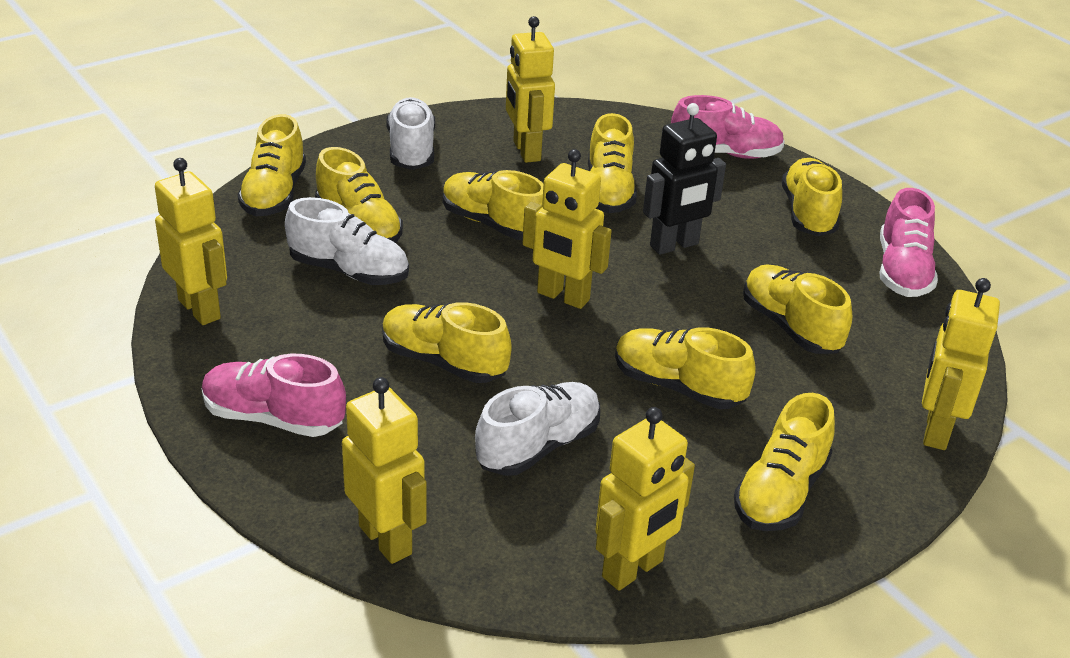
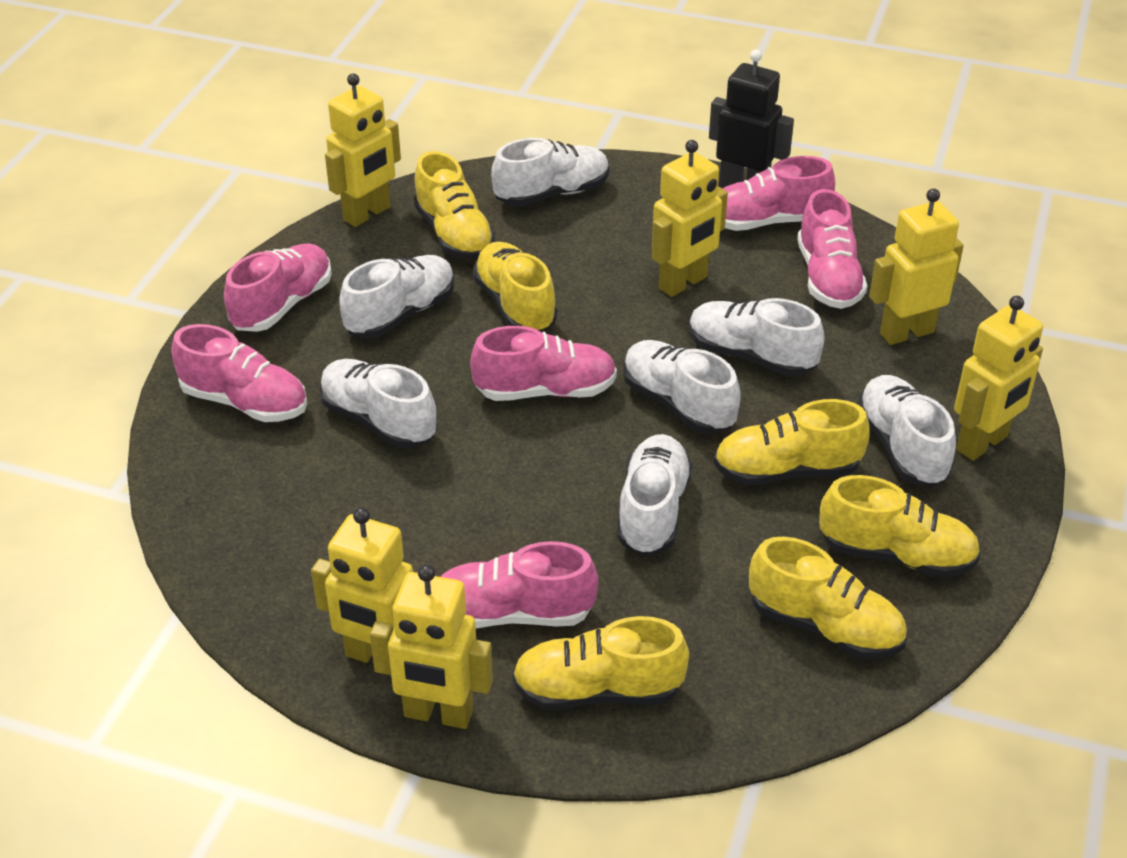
pink shoe: 3 -> 6
white shoe: 3 -> 7
yellow shoe: 9 -> 6

